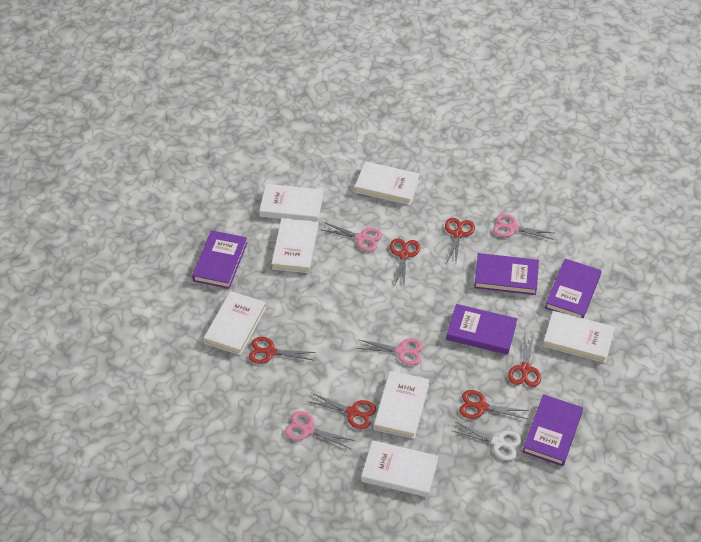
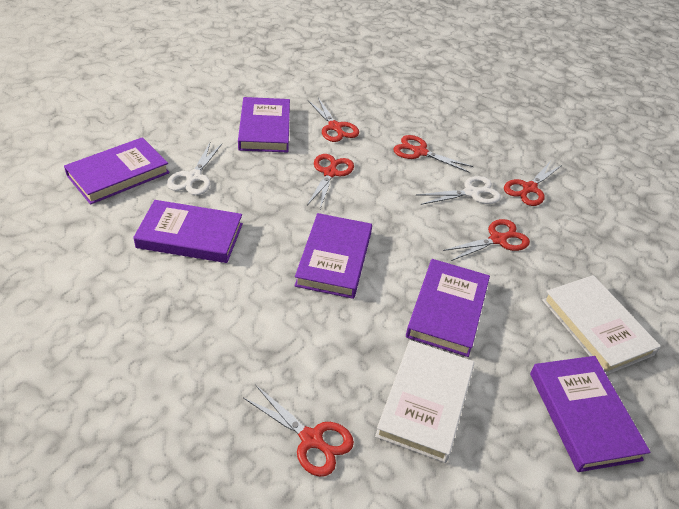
pink scissors: 4 -> 0
purple book: 5 -> 6
white book: 7 -> 2
white scissors: 1 -> 2

